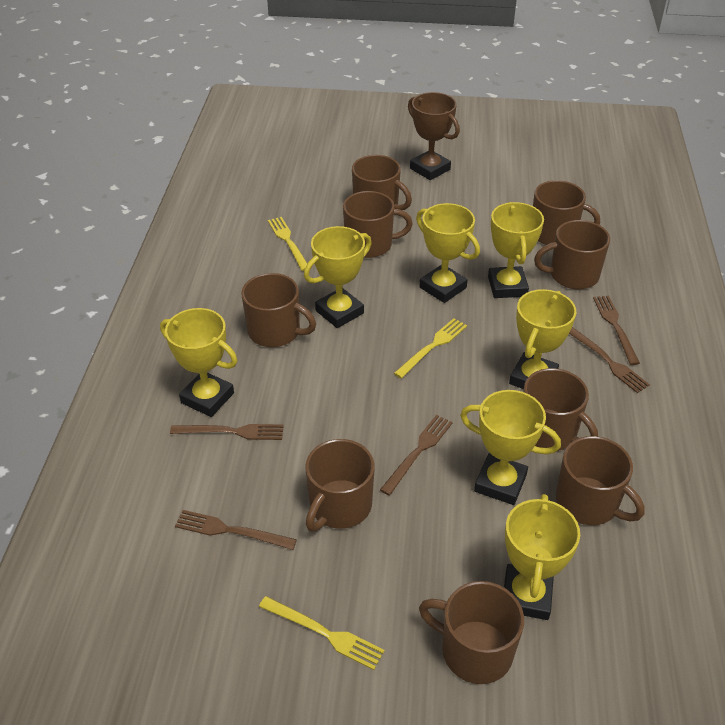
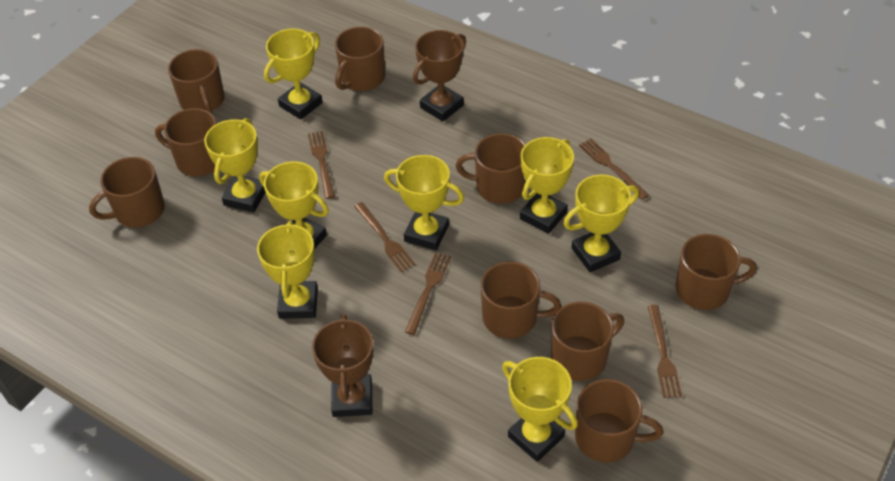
brown trophy: 1 -> 2
yellow fork: 3 -> 0
yellow trophy: 7 -> 8

